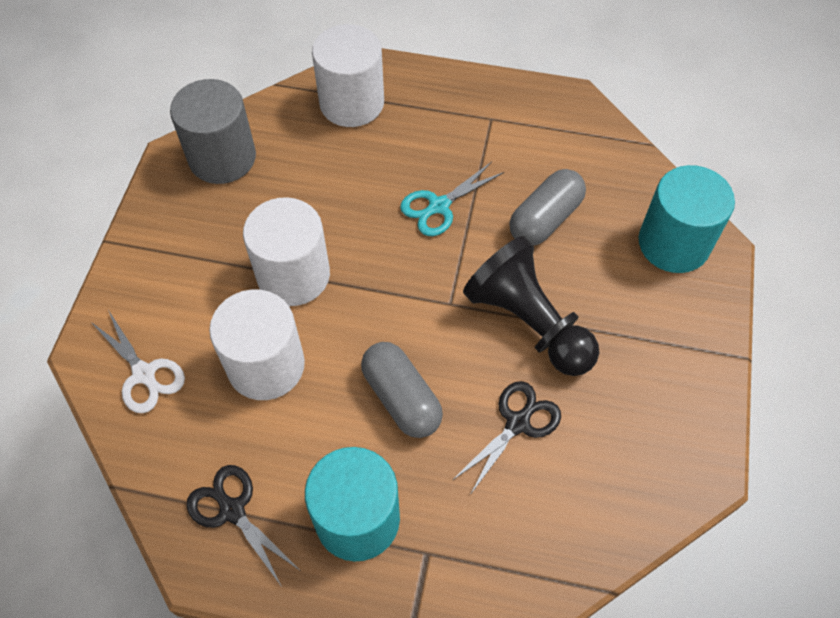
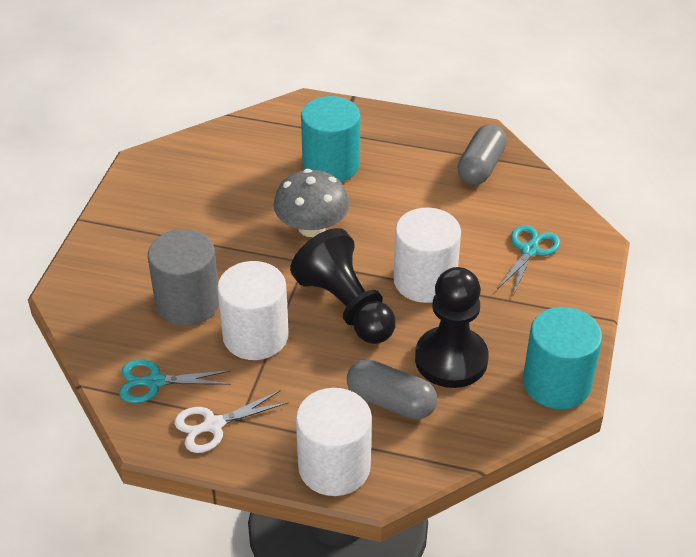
black pawn: 1 -> 2
black scissors: 2 -> 0
grey mushroom: 0 -> 1
turquoise scissors: 1 -> 2

